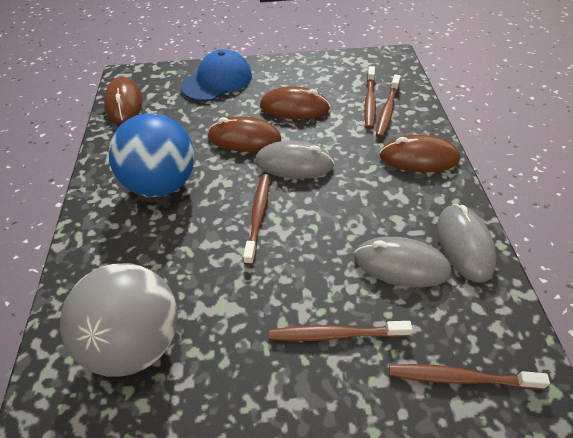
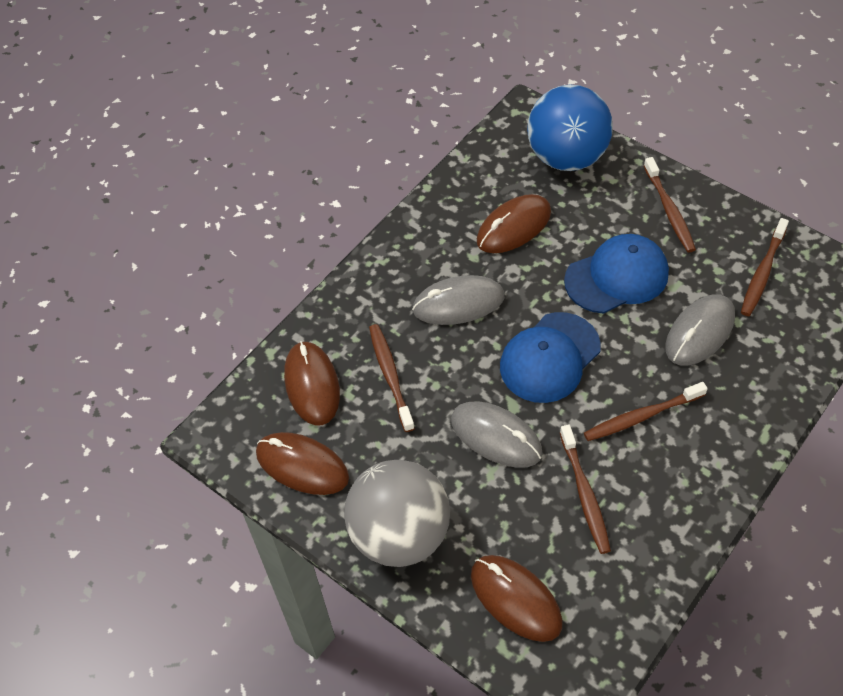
blue cap: 1 -> 2

